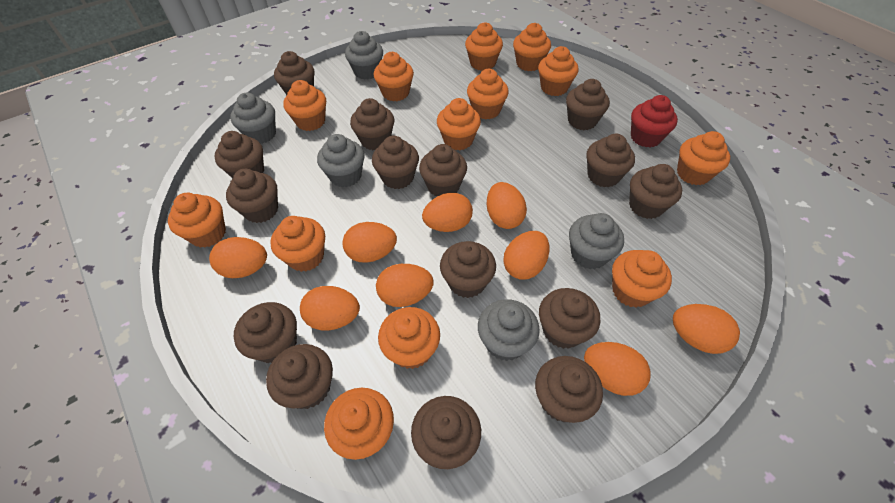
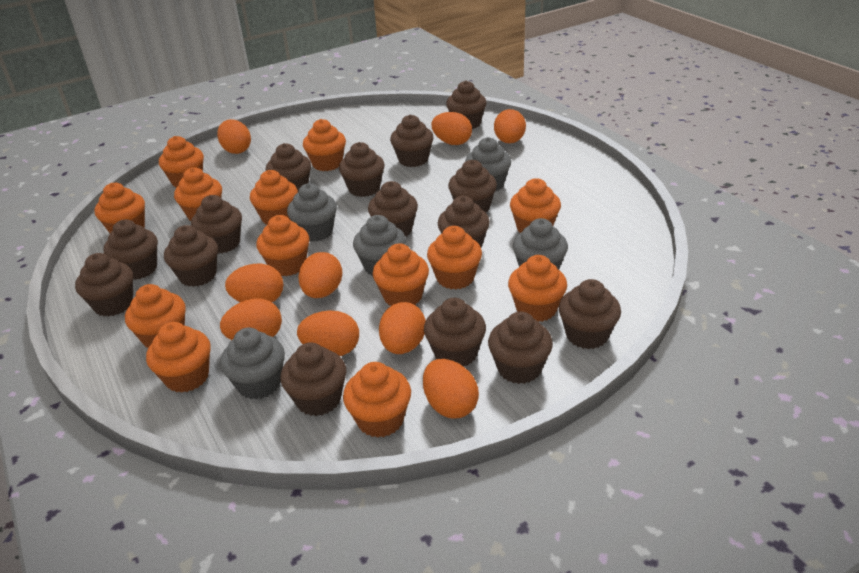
red cupcake: 1 -> 0

